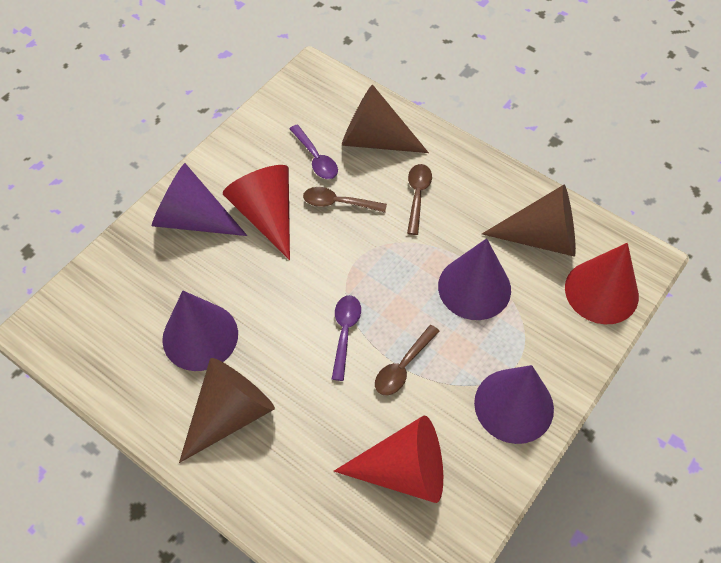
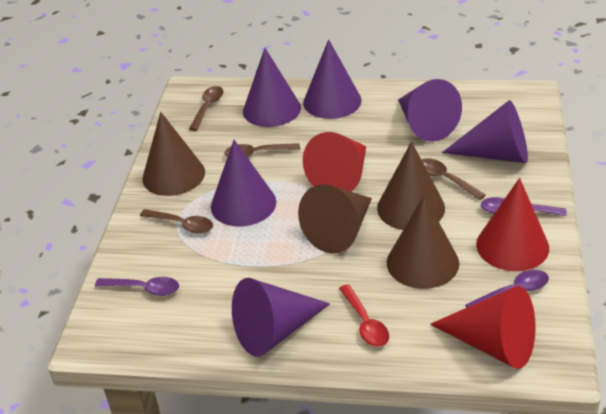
brown cone: 3 -> 4
brown spoon: 3 -> 4
purple cone: 4 -> 6
purple spoon: 2 -> 3
red spoon: 0 -> 1

